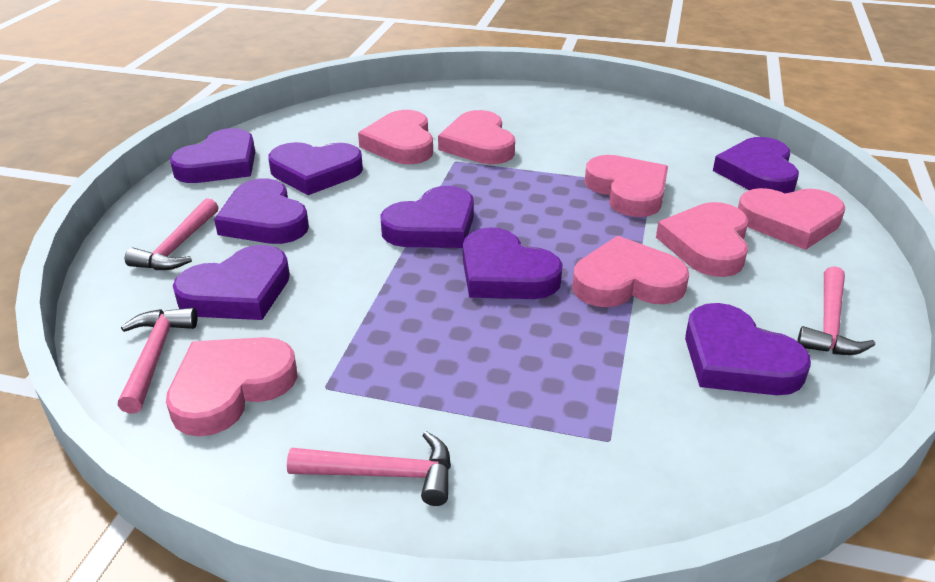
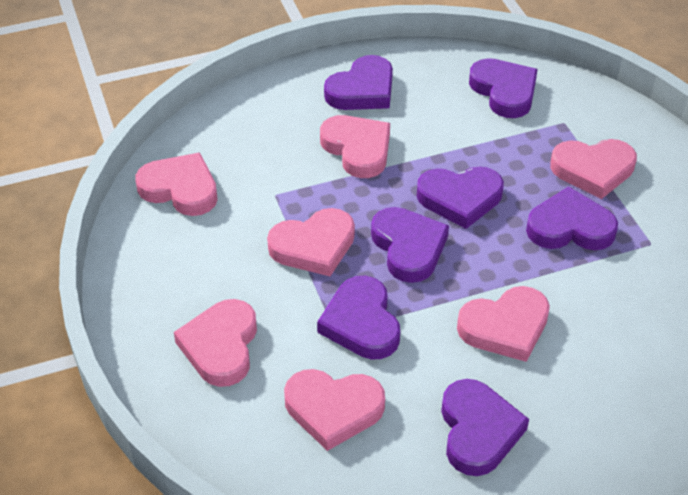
pink hammer: 4 -> 0
purple heart: 8 -> 7

